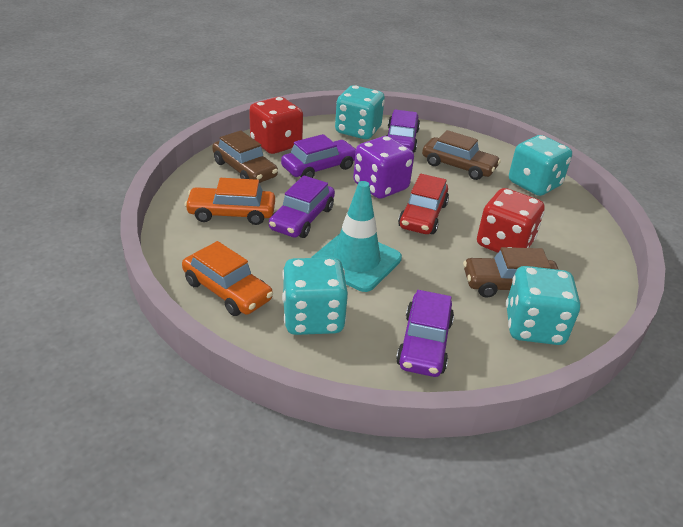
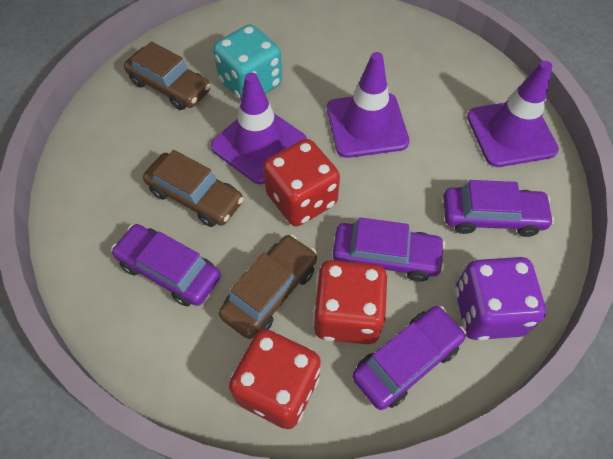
orange car: 2 -> 0
purple traffic cone: 0 -> 3
red car: 1 -> 0
red dice: 2 -> 3
turquoise dice: 4 -> 1
turquoise traffic cone: 1 -> 0

